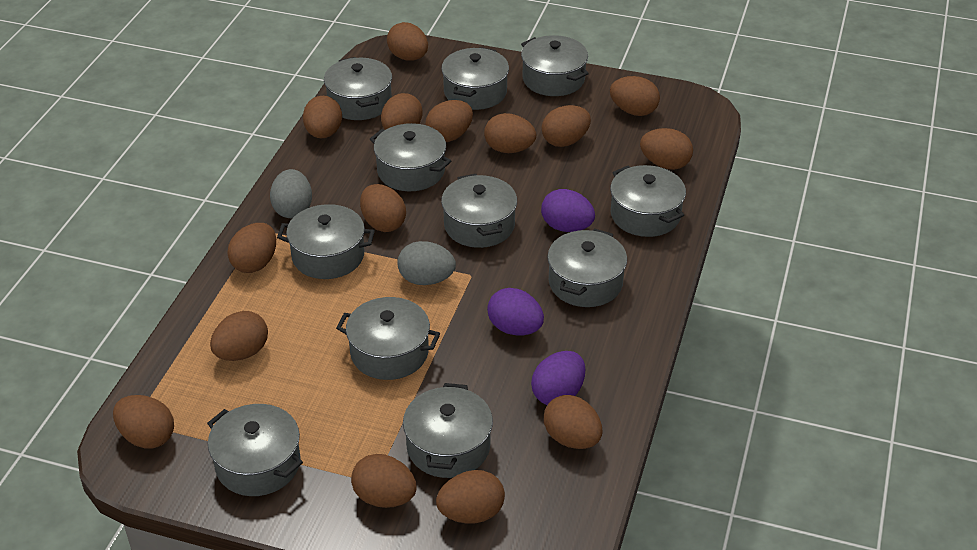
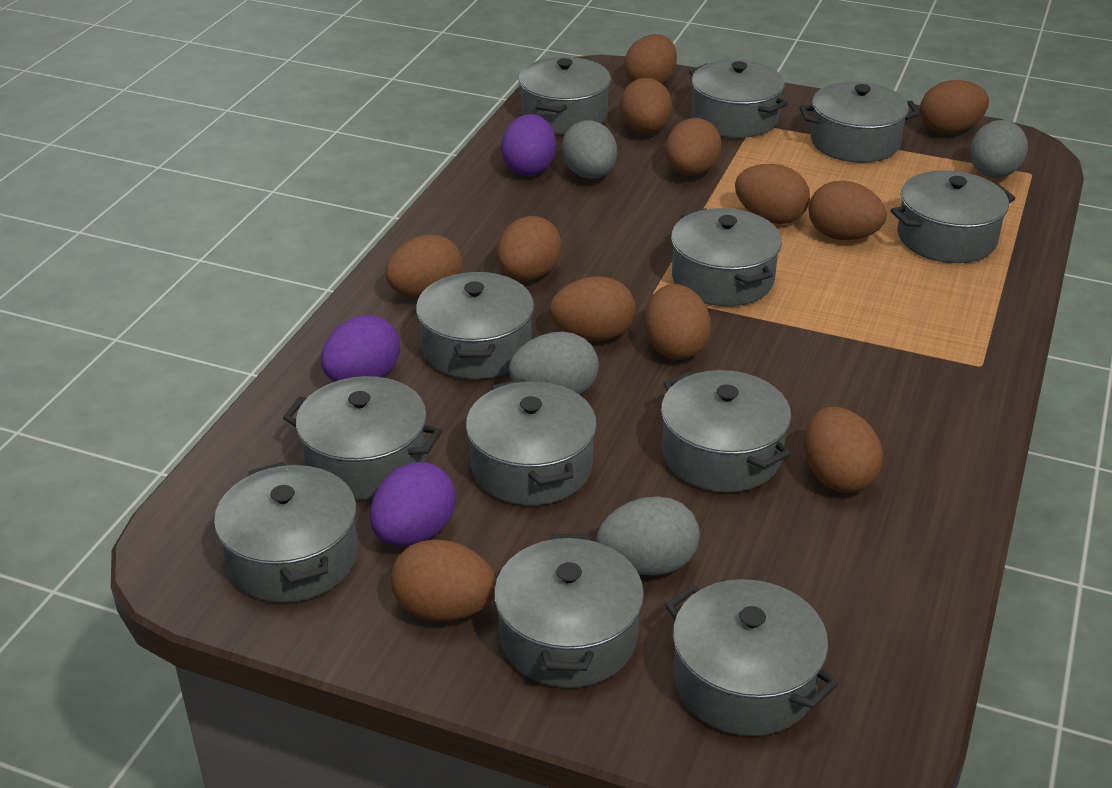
brown egg: 15 -> 12
grey egg: 2 -> 4
grey pot: 11 -> 12

